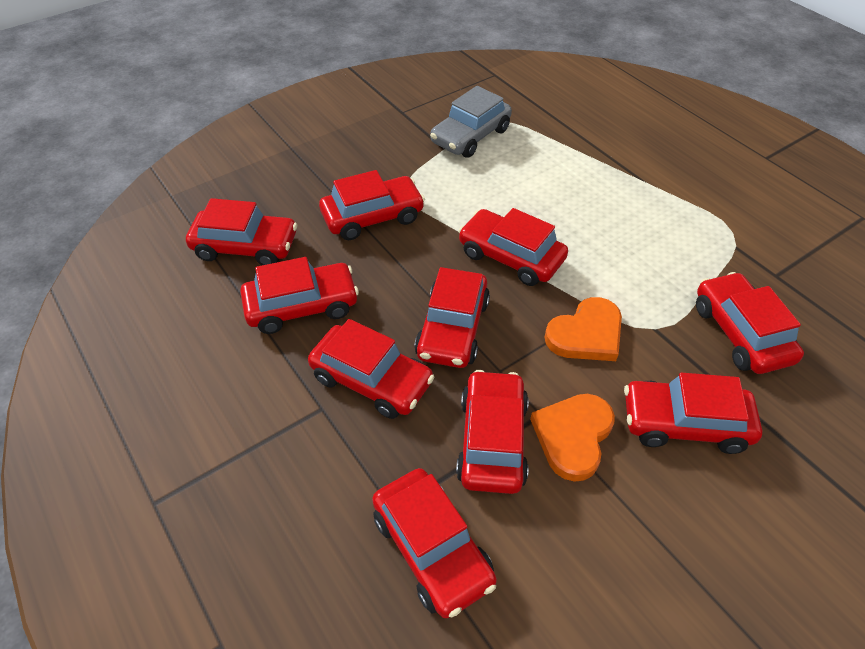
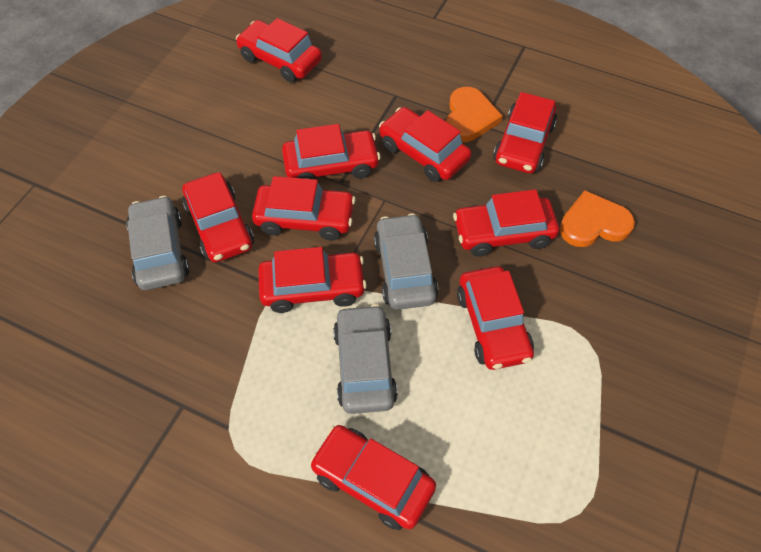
grey car: 1 -> 3

